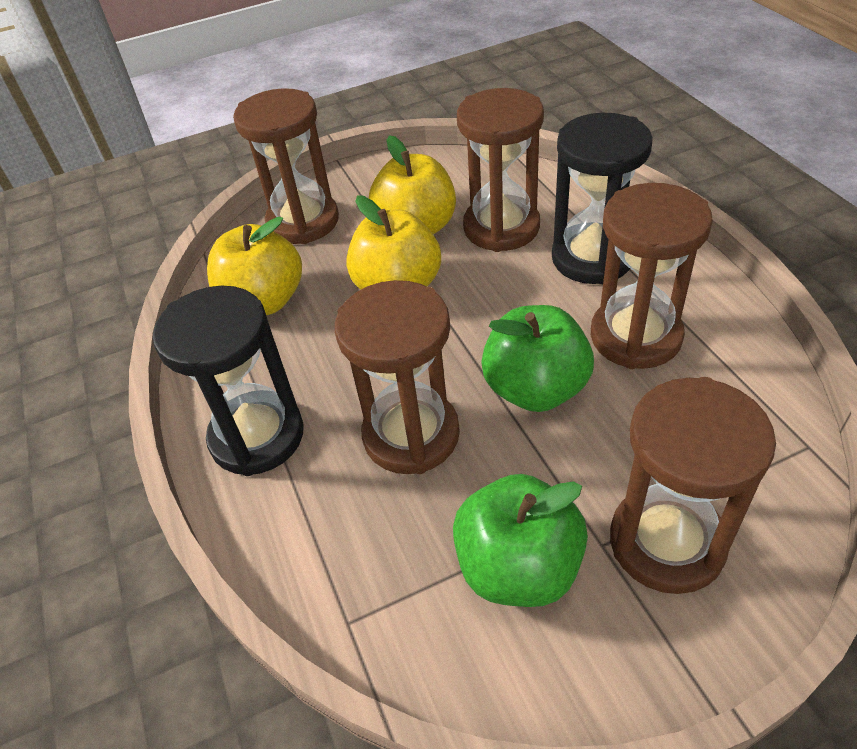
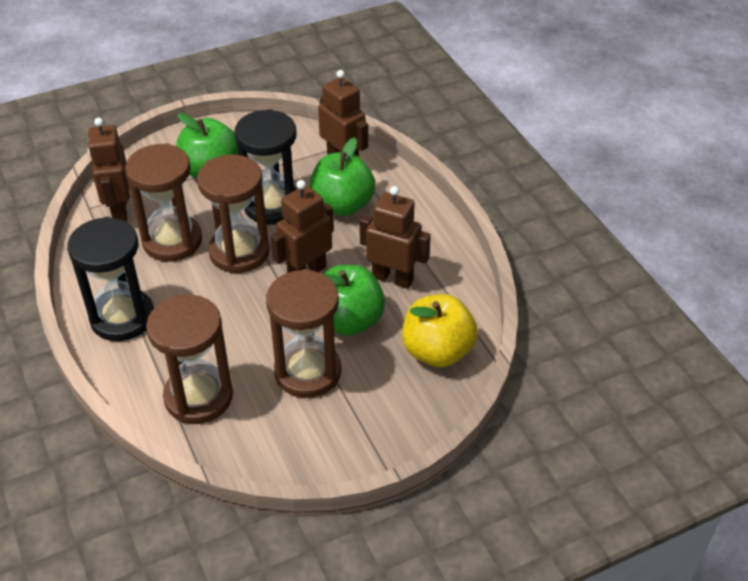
brown hourglass: 5 -> 4
brown robot: 0 -> 4
green apple: 2 -> 3
yellow apple: 3 -> 1

